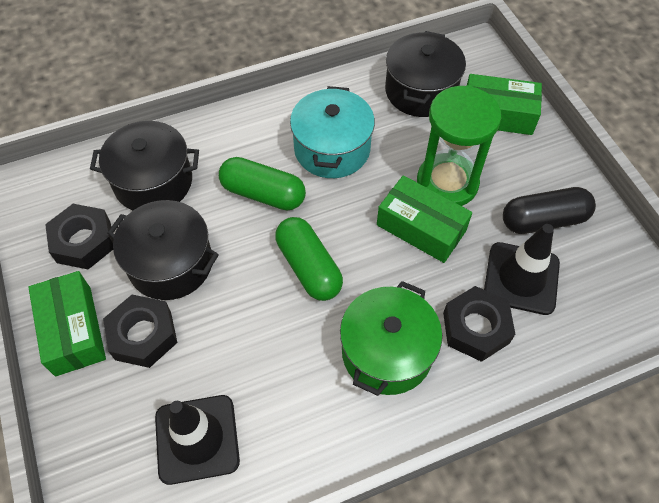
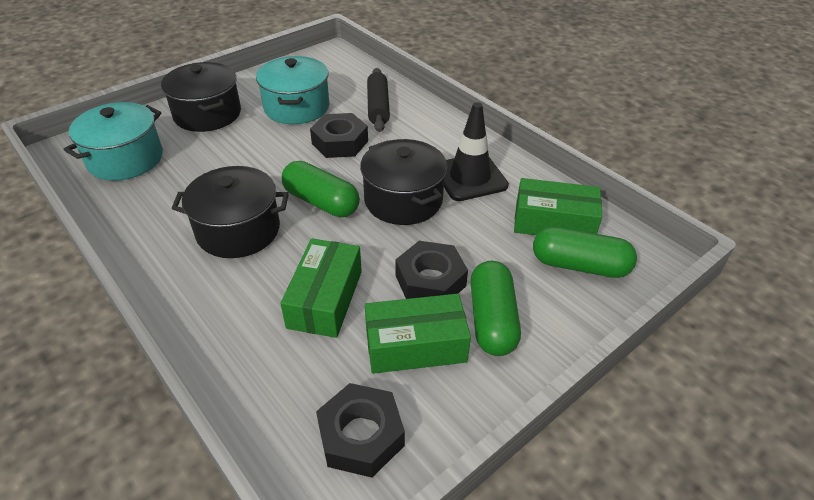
black capsule: 1 -> 0
black rolling pin: 0 -> 1
black traffic cone: 2 -> 1
green capsule: 2 -> 3
green hourglass: 1 -> 0
green pot: 1 -> 0
turquoise pot: 1 -> 2

